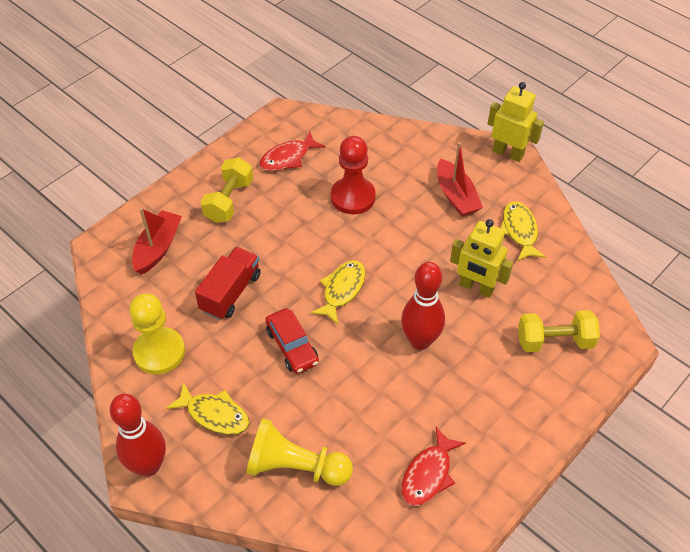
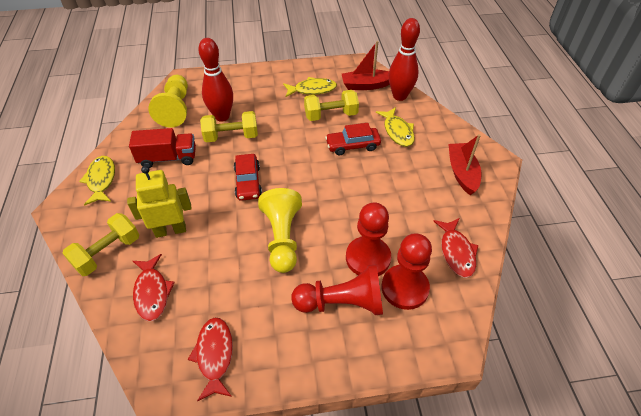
red car: 1 -> 2
red fish: 2 -> 3
red pawn: 1 -> 3
yellow dumbbell: 2 -> 3
yellow robot: 2 -> 1

